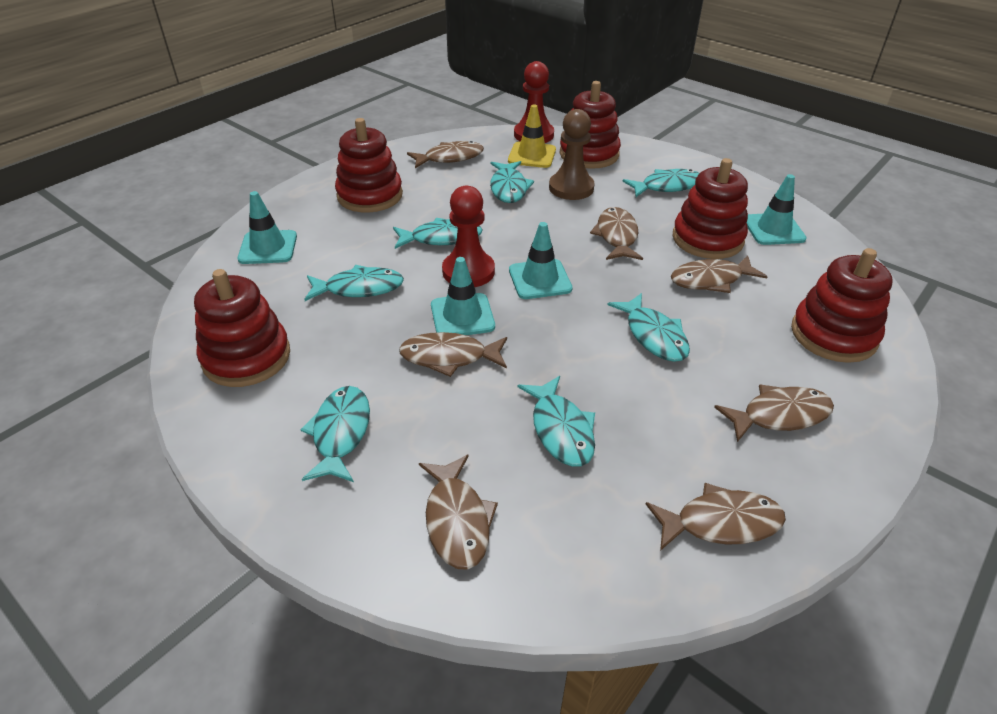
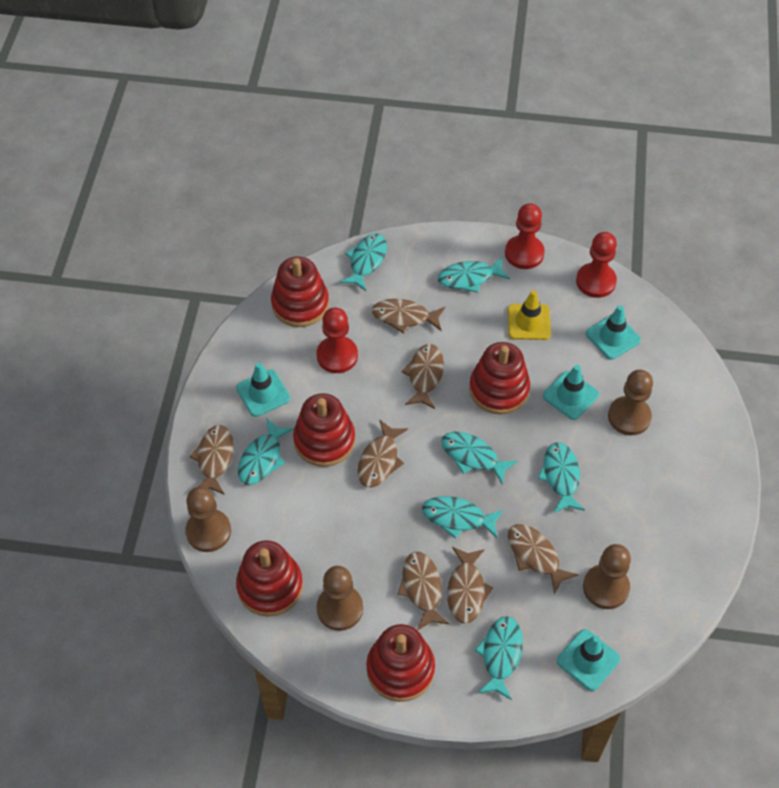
brown pawn: 1 -> 4
red pawn: 2 -> 3

